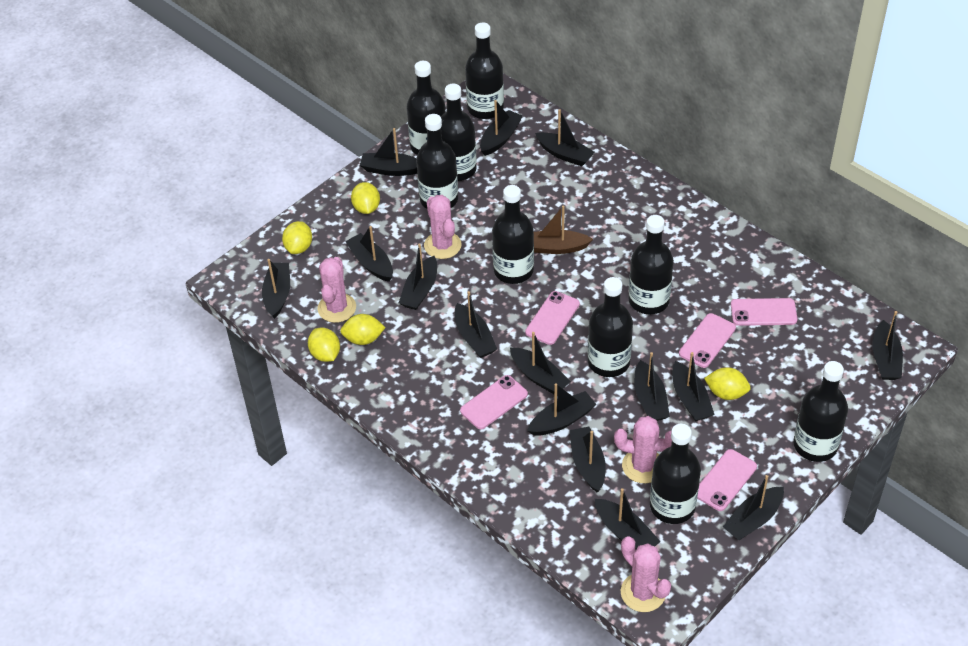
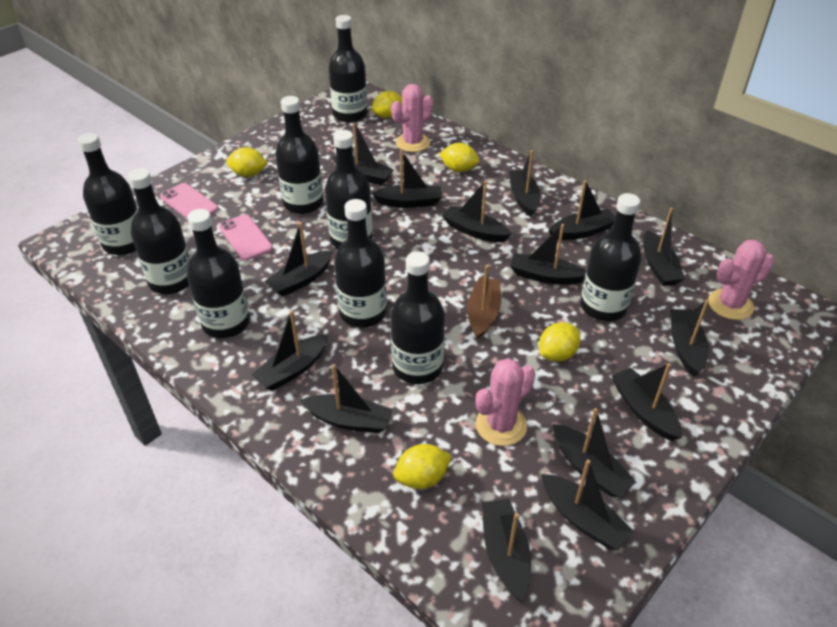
pink cactus: 4 -> 3
pink phone: 5 -> 2

